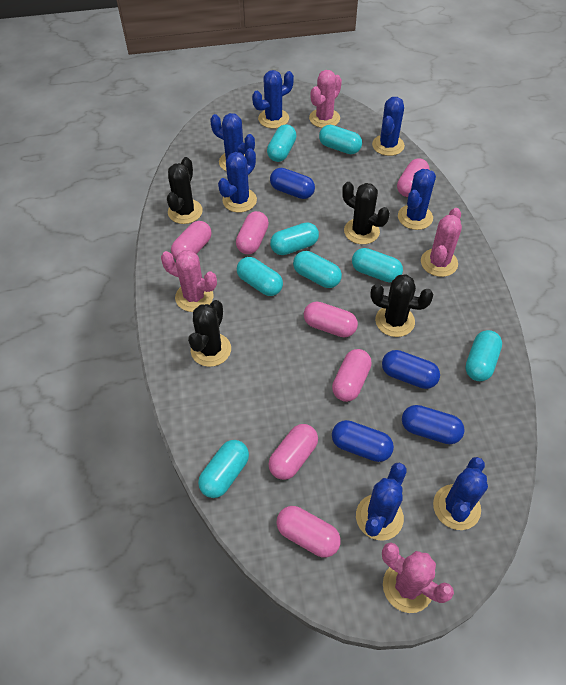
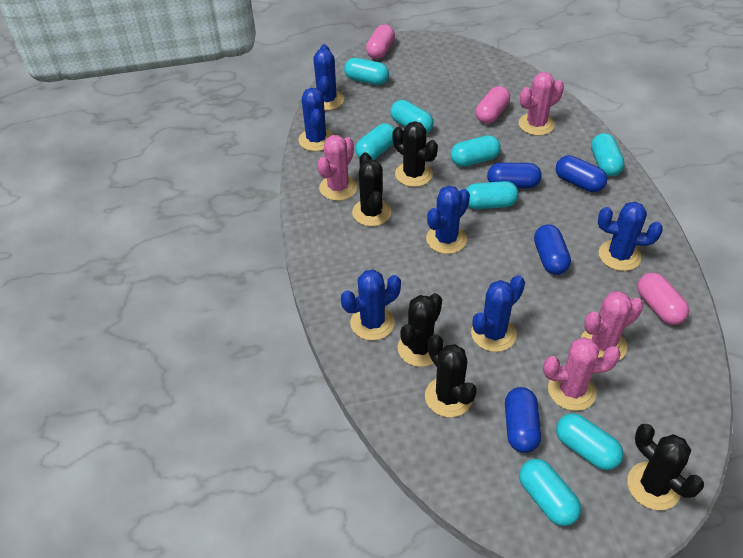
black cactus: 4 -> 5
blue cactus: 7 -> 6
pink capsule: 7 -> 3

